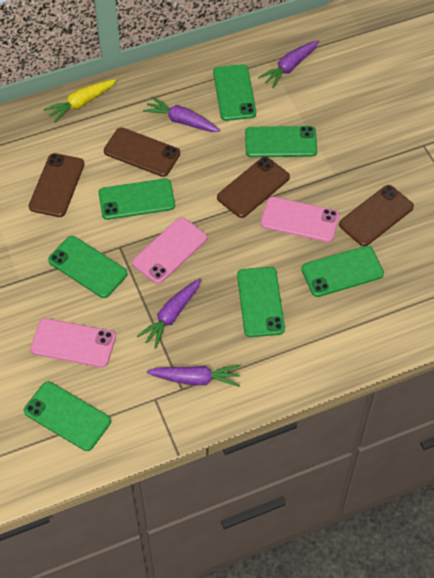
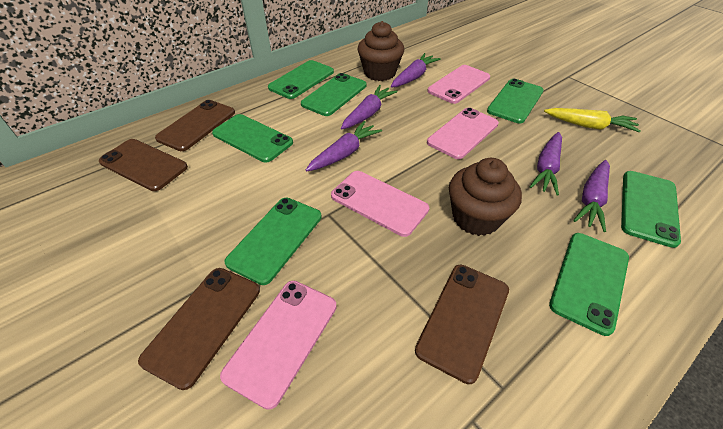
brown cupcake: 0 -> 2
pink phone: 3 -> 4
purple carrot: 4 -> 5

